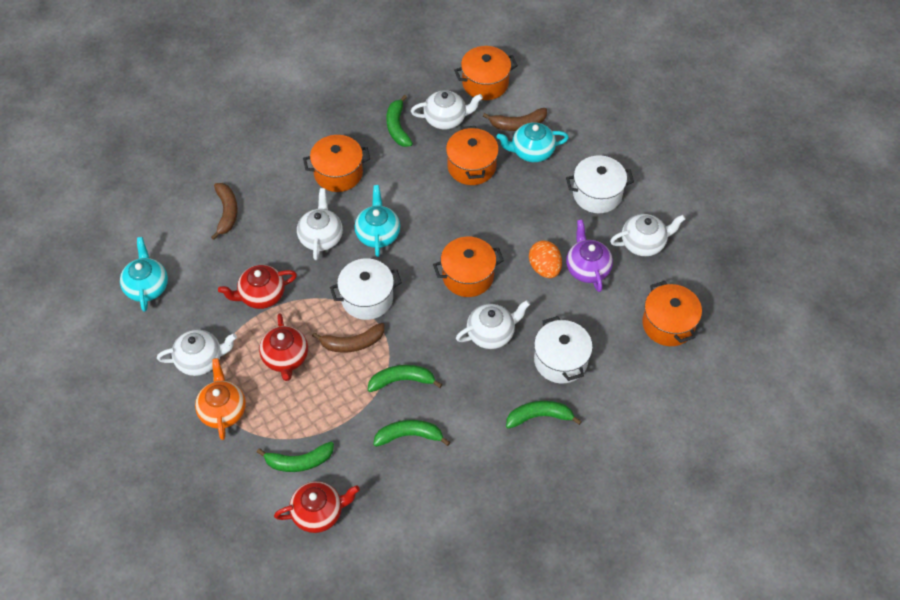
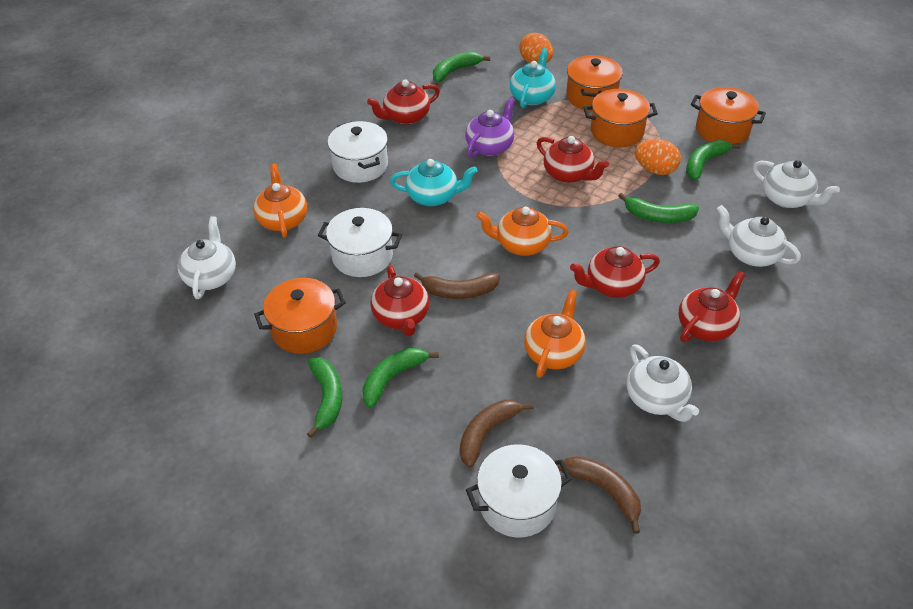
orange egg: 1 -> 2
orange pot: 5 -> 4
orange teapot: 1 -> 3
red teapot: 3 -> 5
turquoise teapot: 3 -> 2
white teapot: 5 -> 4

